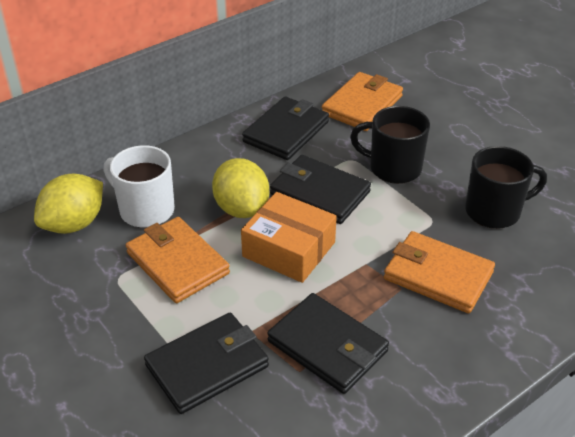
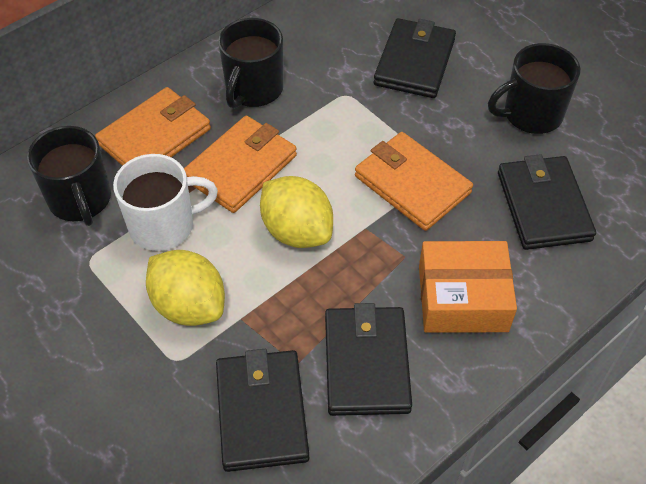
black mug: 2 -> 3

